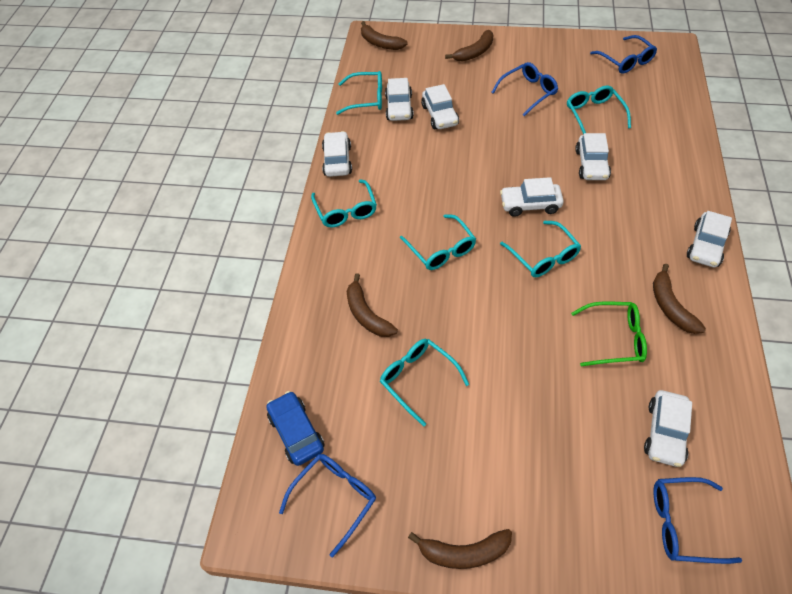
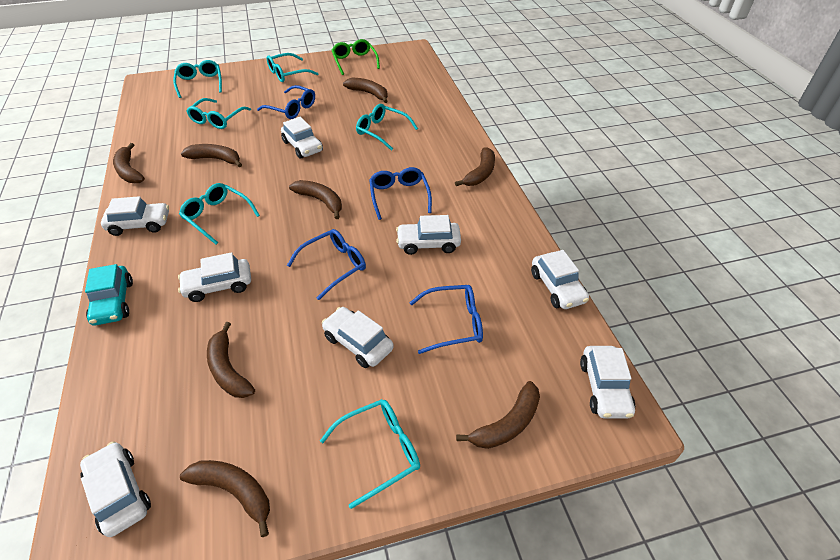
blue car: 1 -> 0
brown banana: 5 -> 8
turquoise car: 0 -> 1
white car: 7 -> 8

